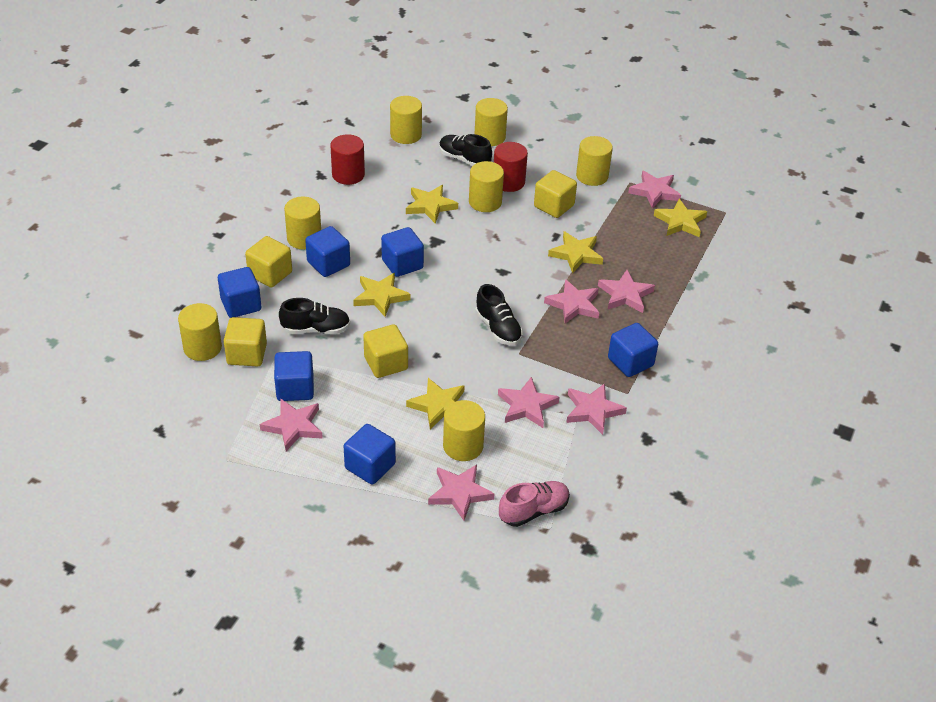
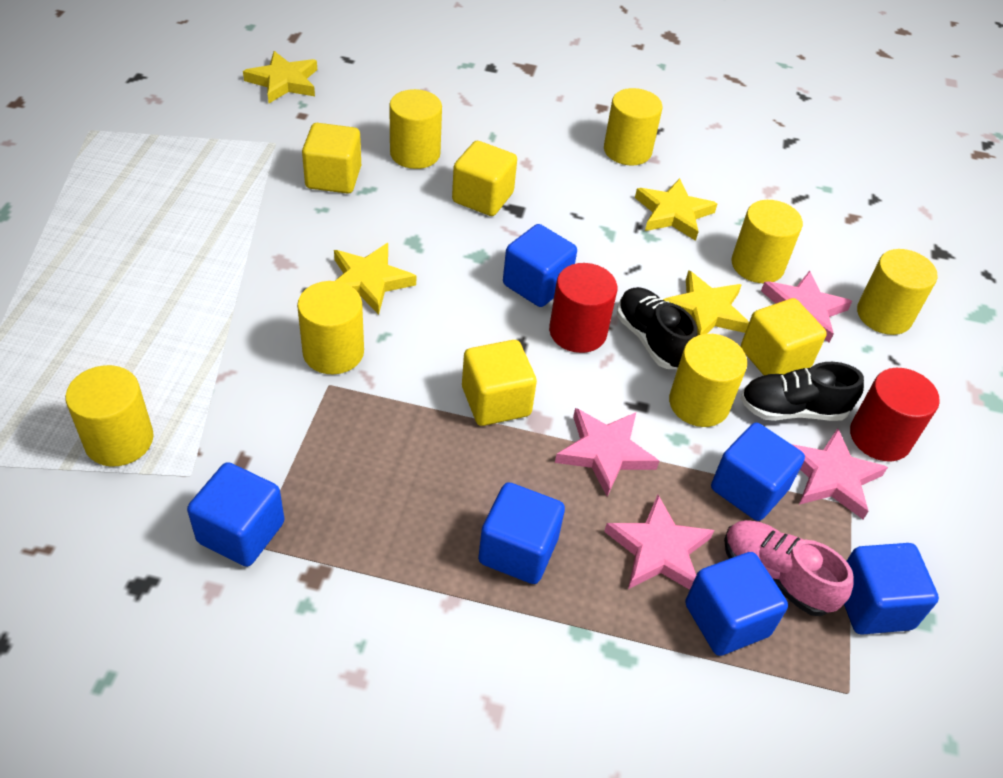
black shoe: 3 -> 2
pink star: 7 -> 4
yellow star: 5 -> 4

